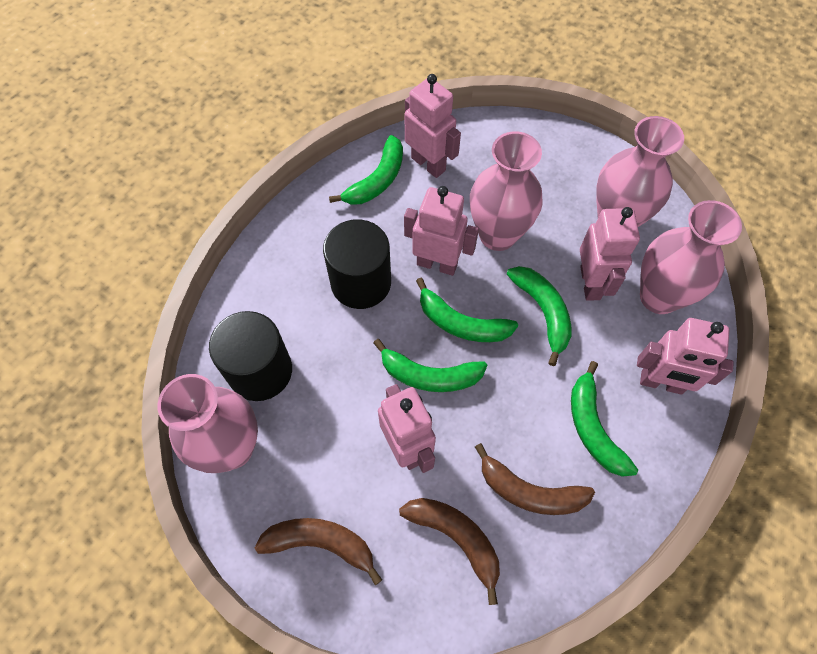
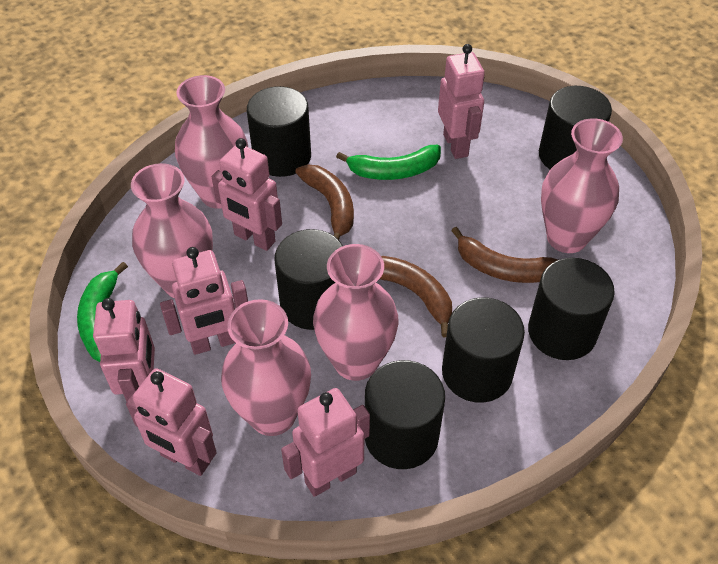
black cylinder: 2 -> 6
green banana: 5 -> 2
pink robot: 5 -> 6
pink vase: 4 -> 5

